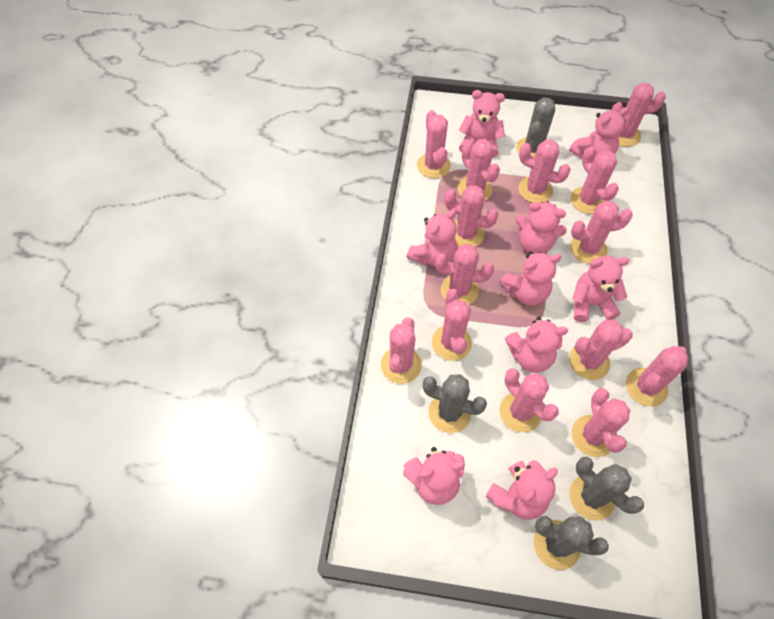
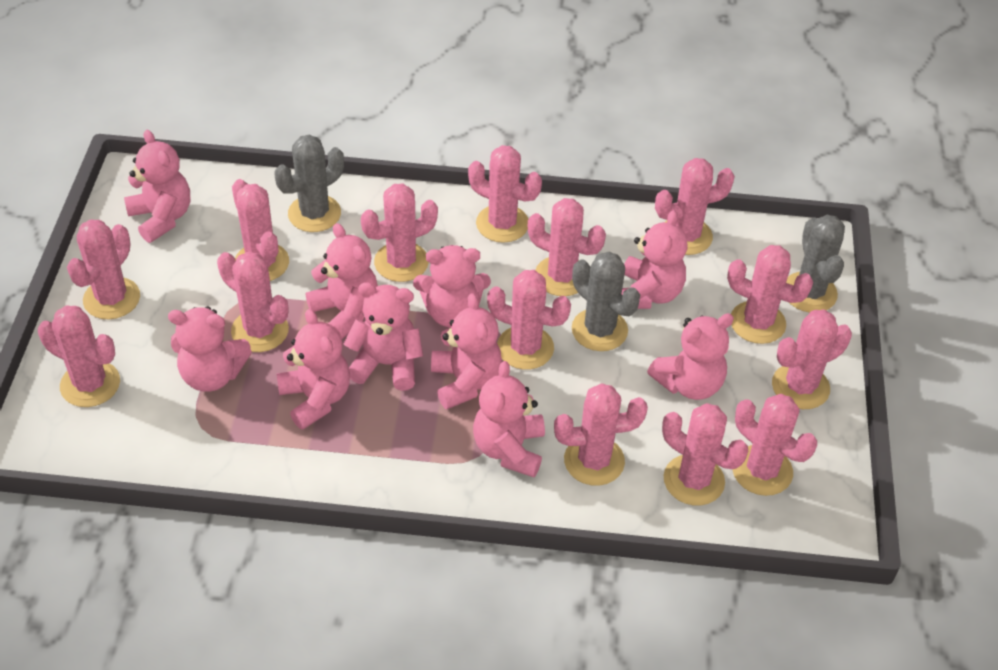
grey cactus: 4 -> 3
pink teddy bear: 9 -> 10

